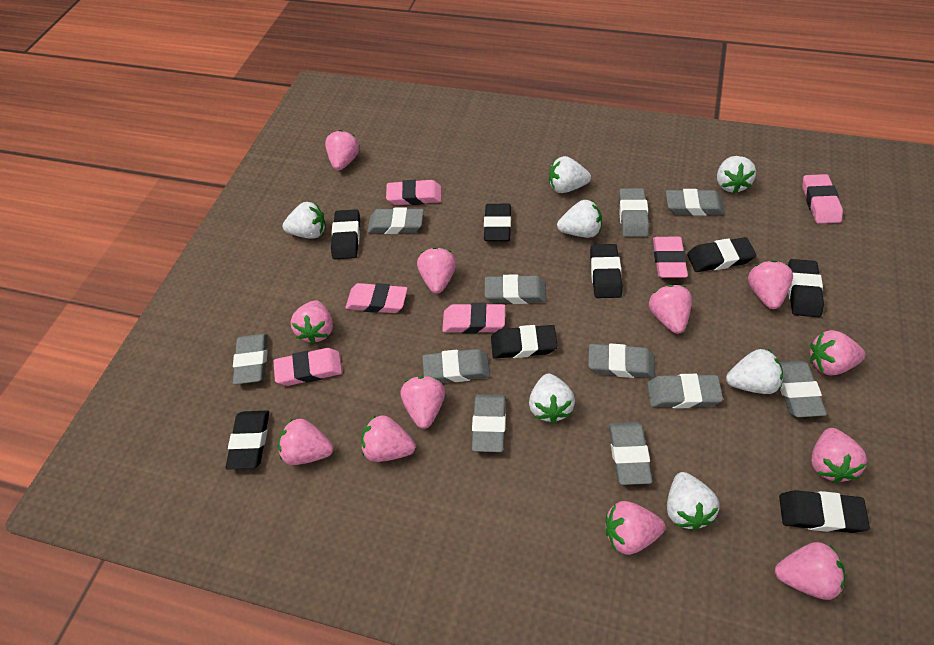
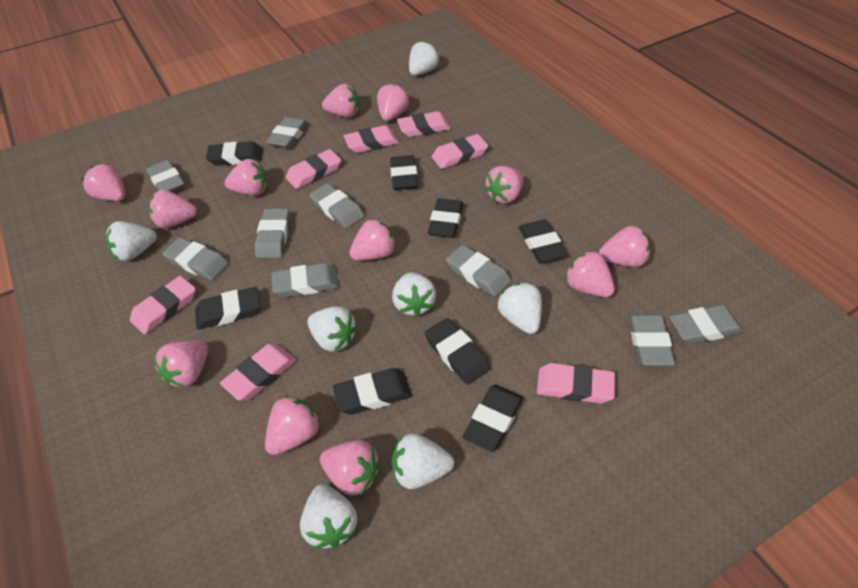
grey eraser: 11 -> 9
pink eraser: 6 -> 7

